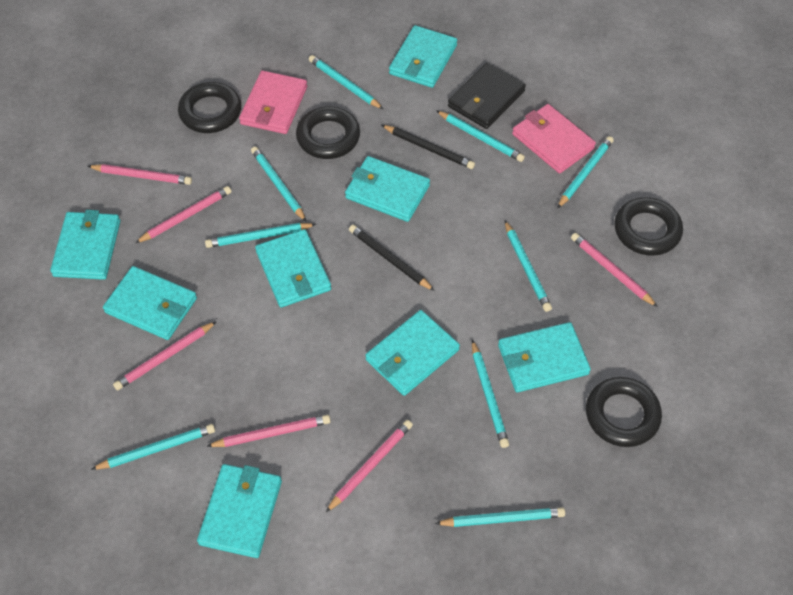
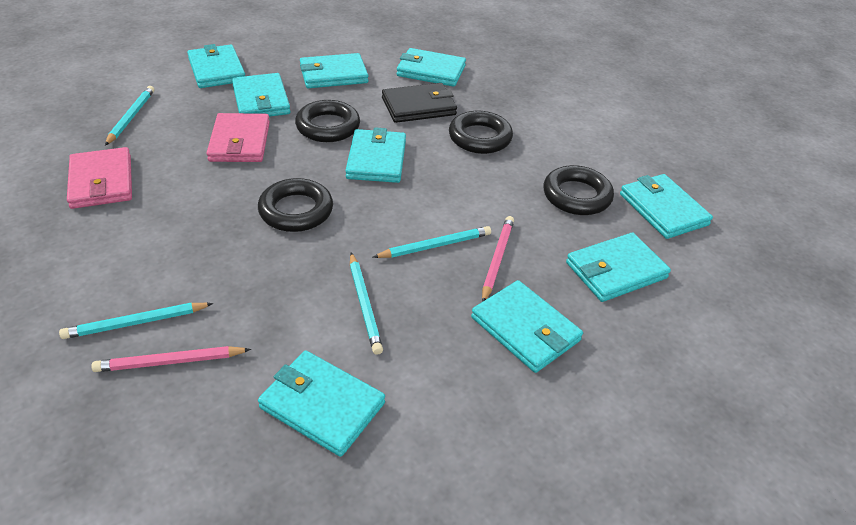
black pencil: 2 -> 0
pink pencil: 6 -> 2
turquoise pencil: 9 -> 4
turquoise wallet: 8 -> 9

